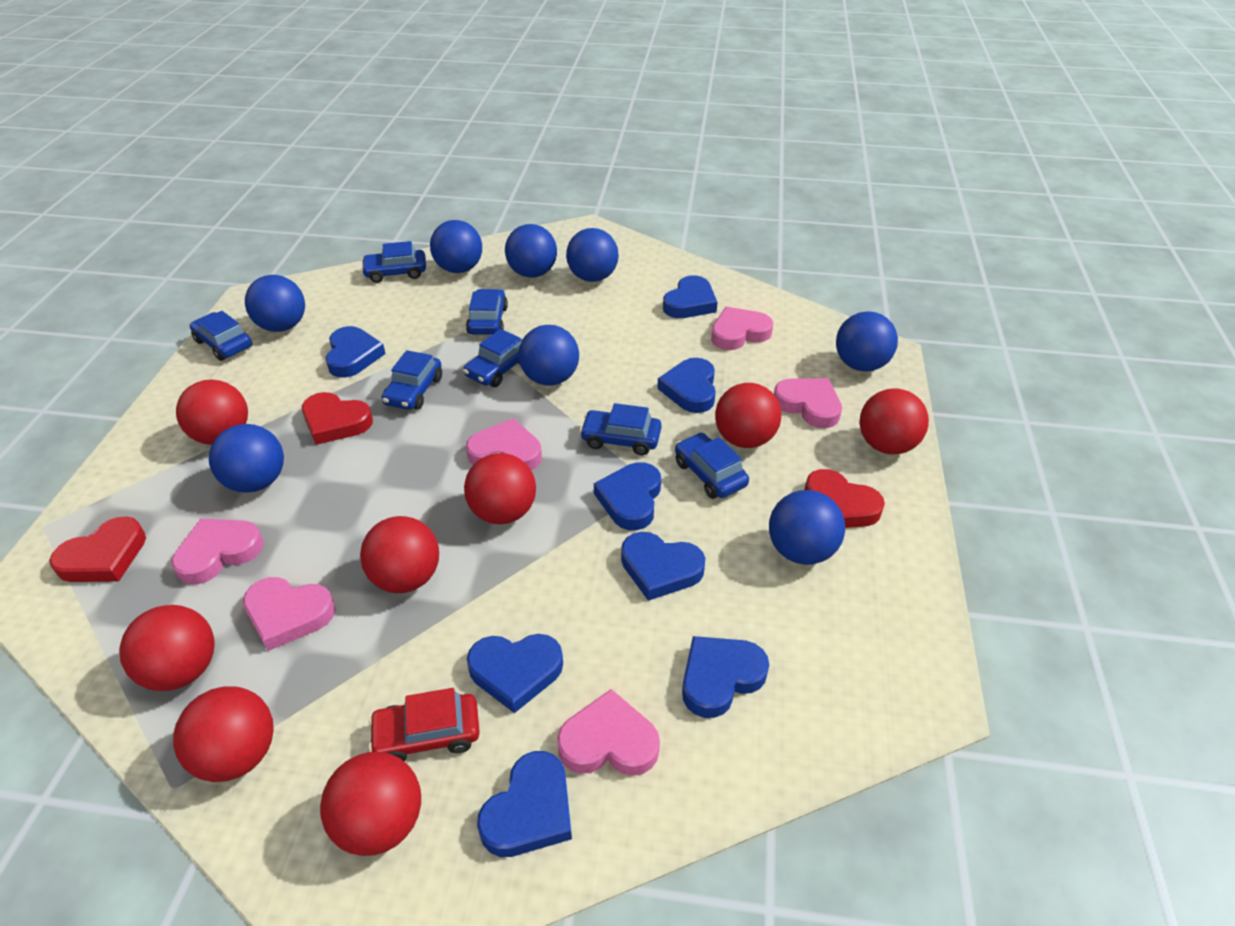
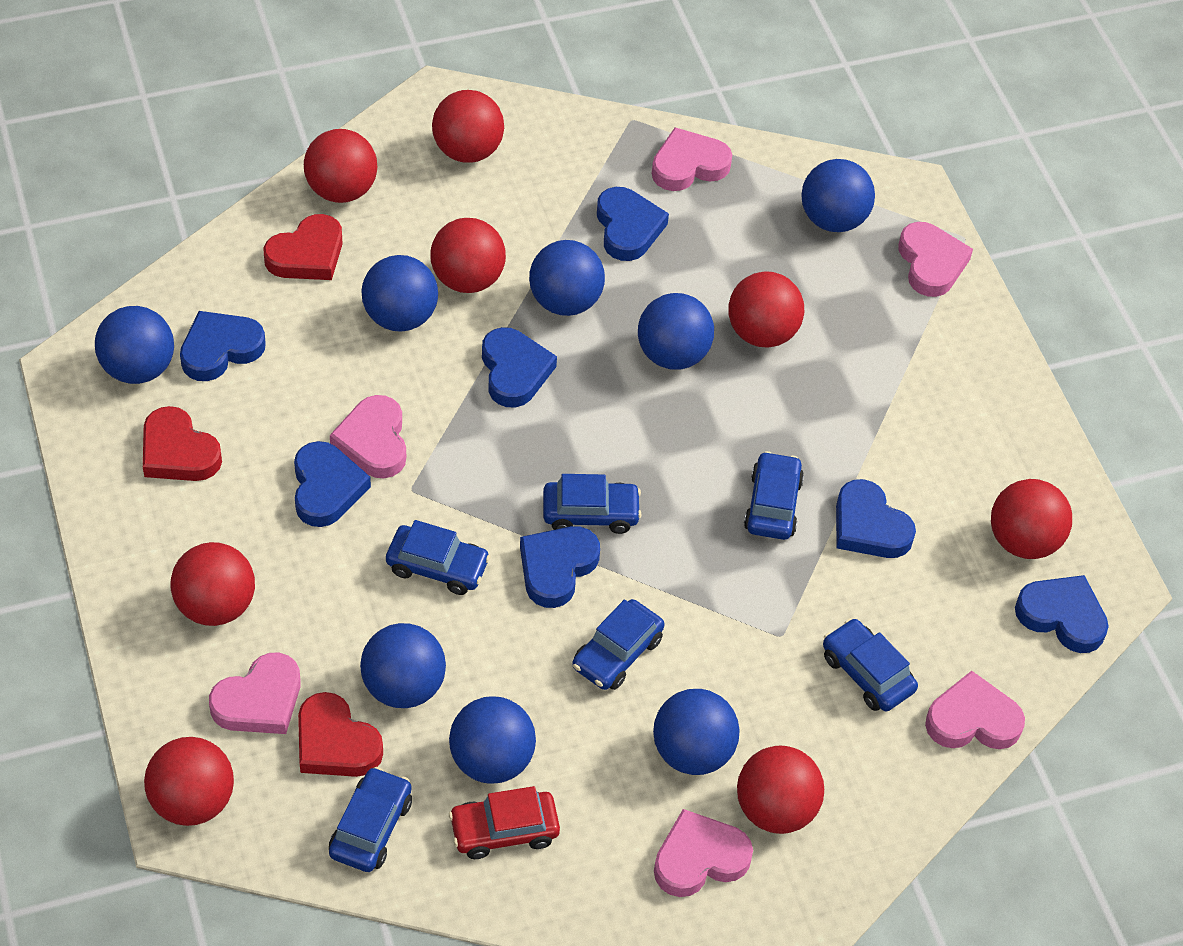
blue car: 7 -> 6
blue heart: 8 -> 7

